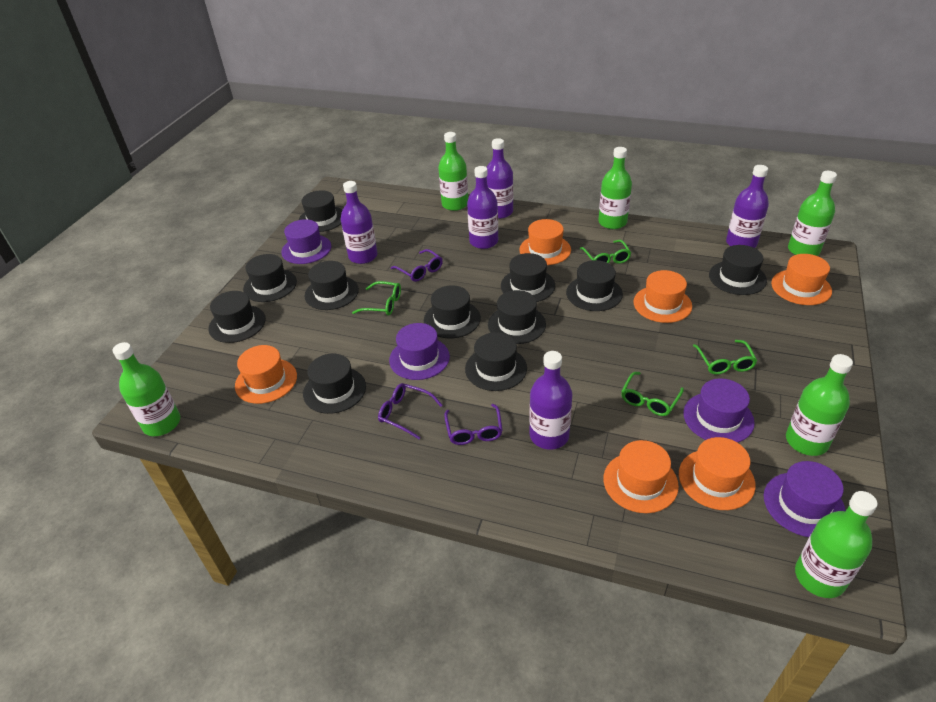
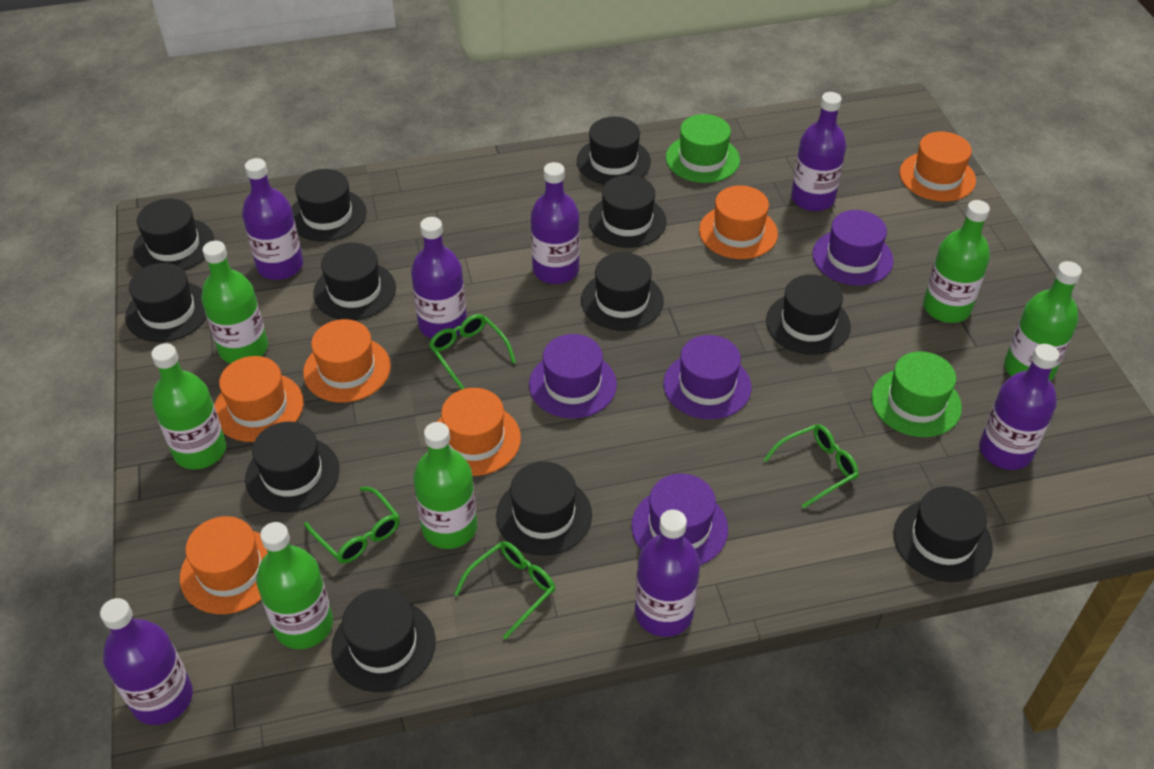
black hat: 11 -> 12
green hat: 0 -> 2
purple bottle: 5 -> 7
purple glasses: 3 -> 0

